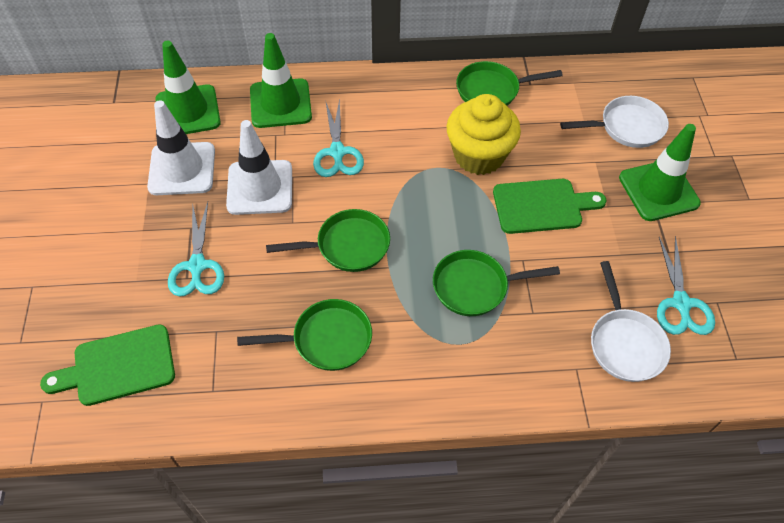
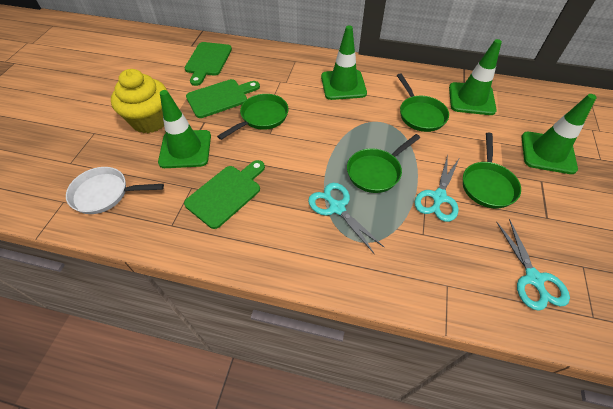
green cutting board: 2 -> 3
green traffic cone: 3 -> 4
white pan: 2 -> 1
white traffic cone: 2 -> 0

